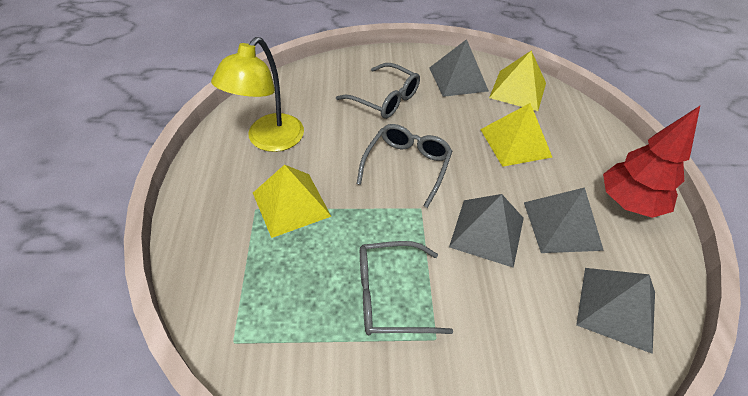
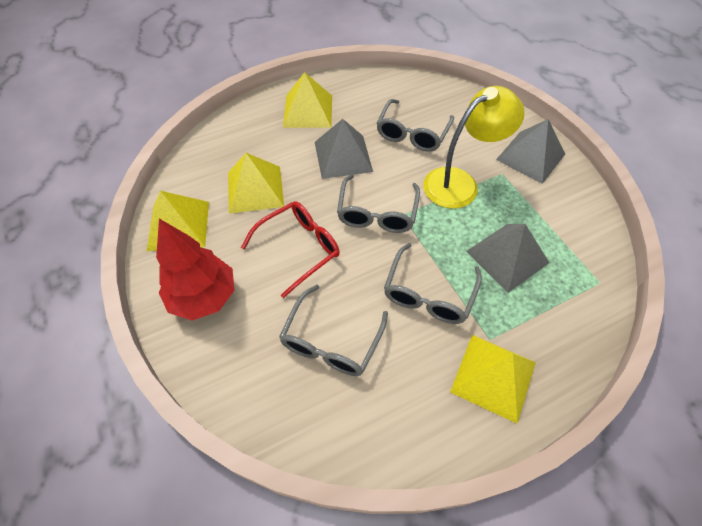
grey glasses: 3 -> 4
grey pyramid: 4 -> 3
red glasses: 0 -> 1
yellow pyramid: 3 -> 4

